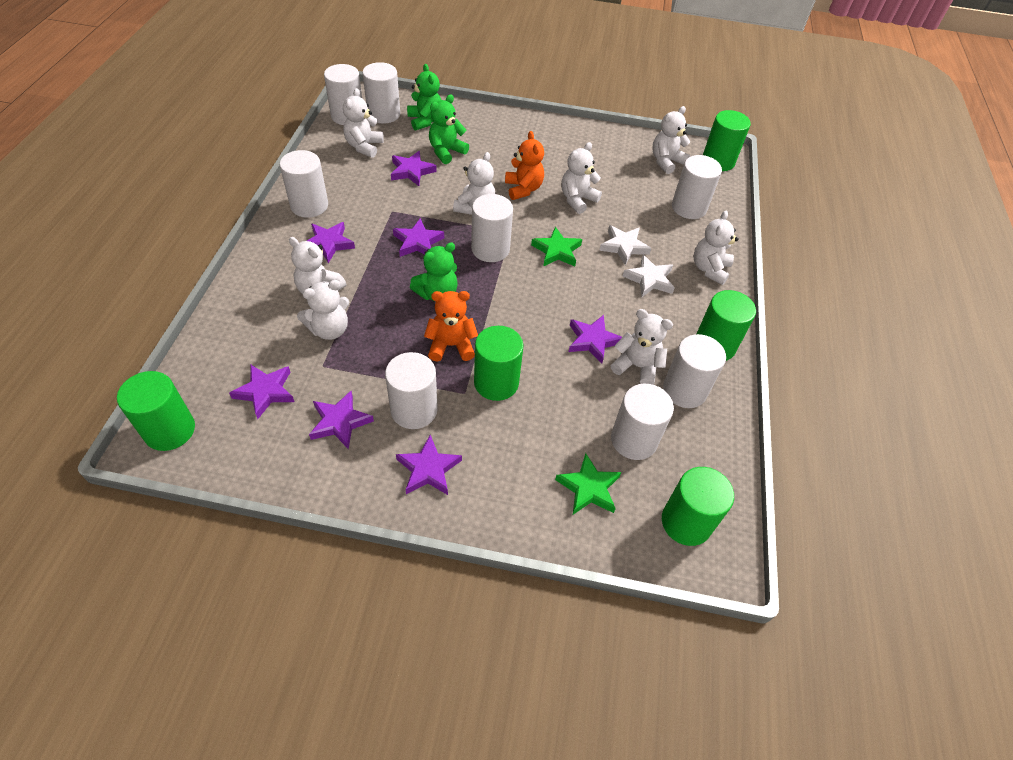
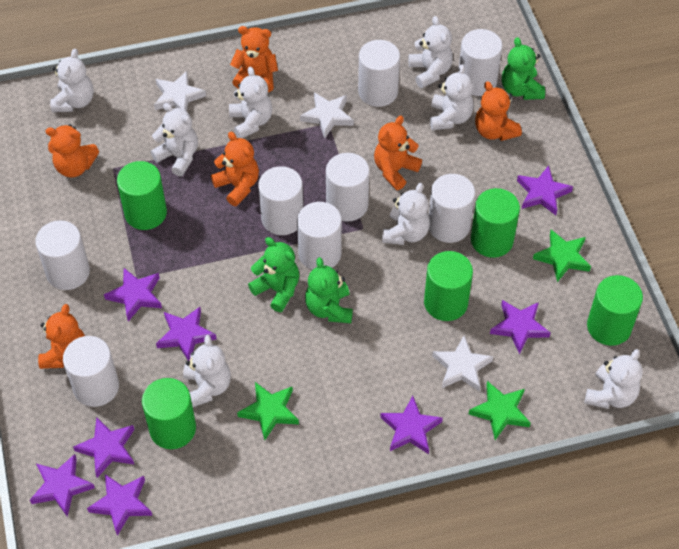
green star: 2 -> 3
orange teddy bear: 2 -> 6
purple star: 7 -> 8
white star: 2 -> 3

